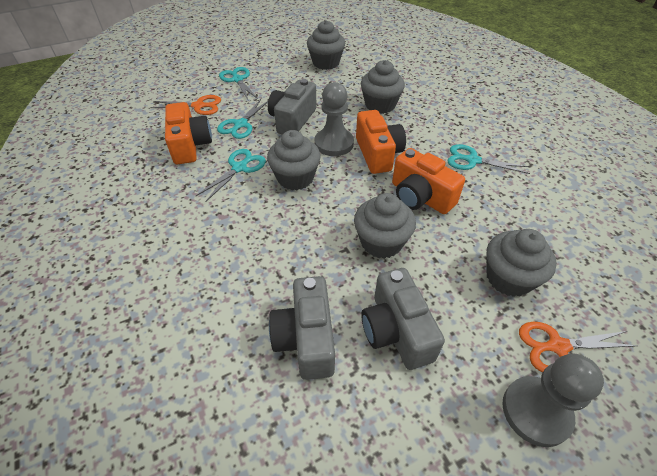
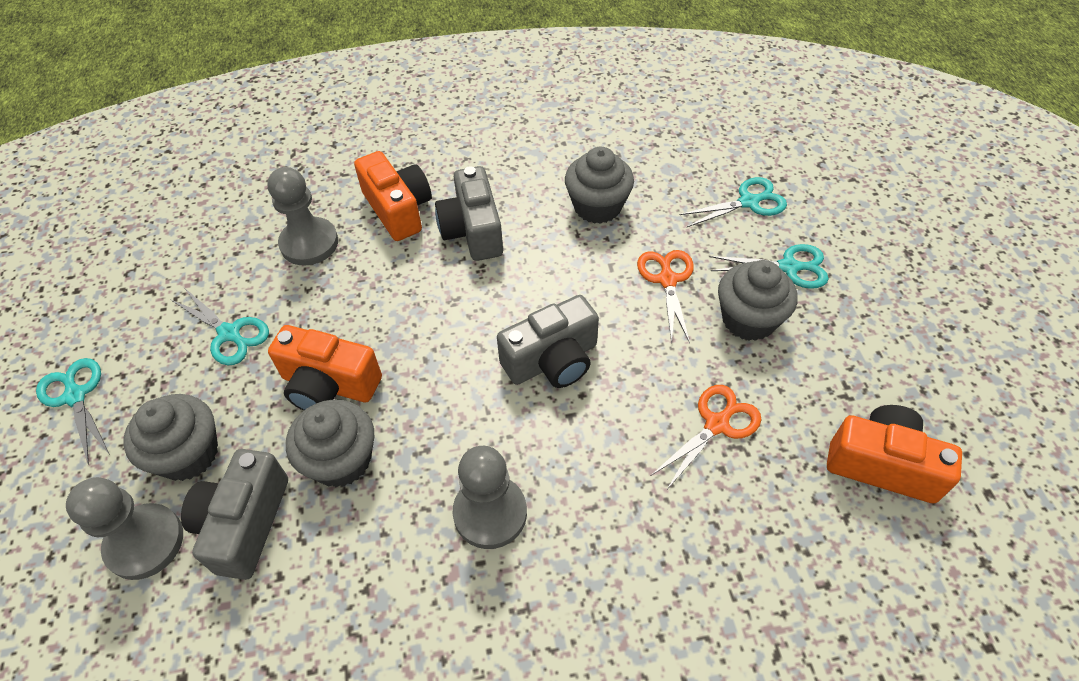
grey cupcake: 5 -> 4
grey pawn: 2 -> 3

